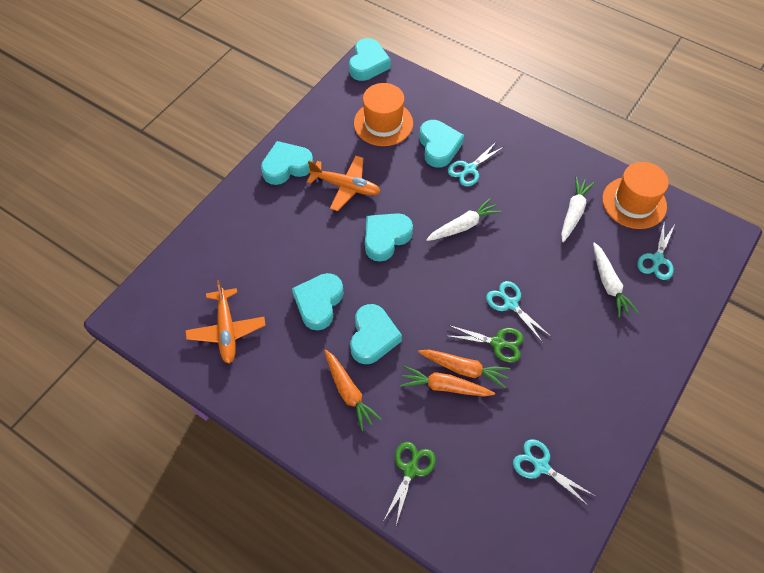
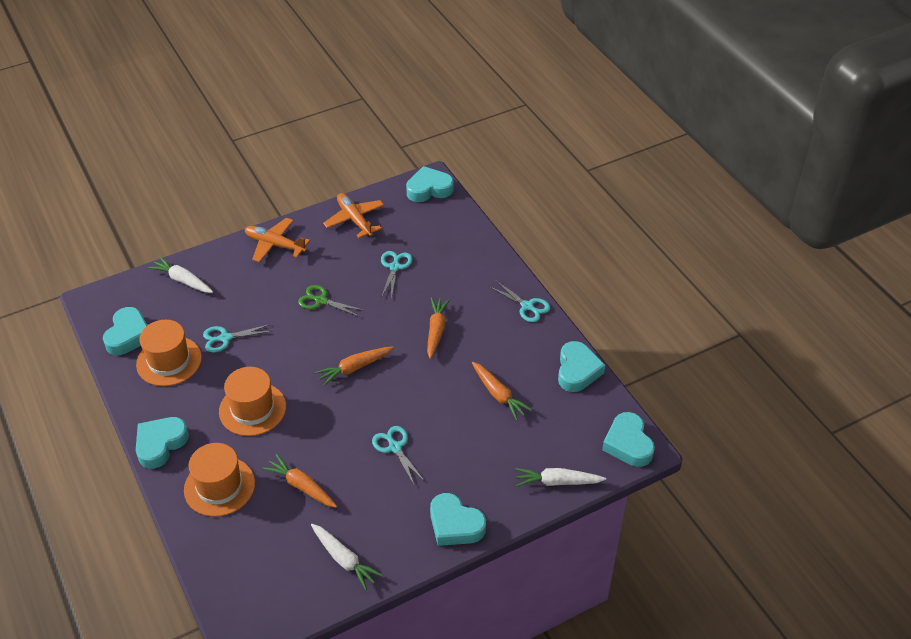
green scissors: 2 -> 1
orange carrot: 3 -> 4
orange hat: 2 -> 3

